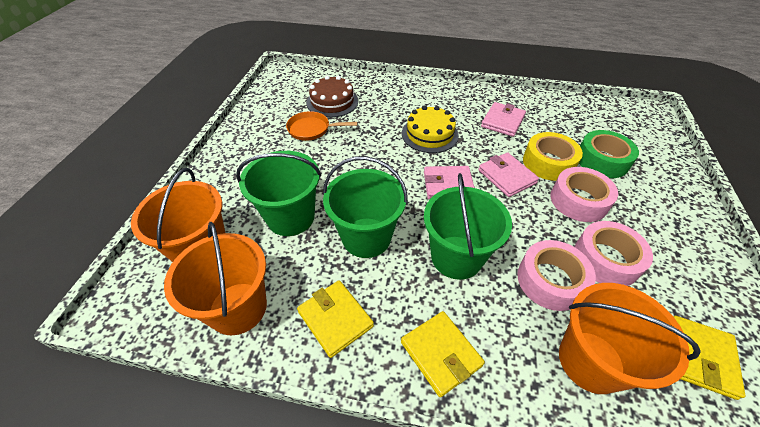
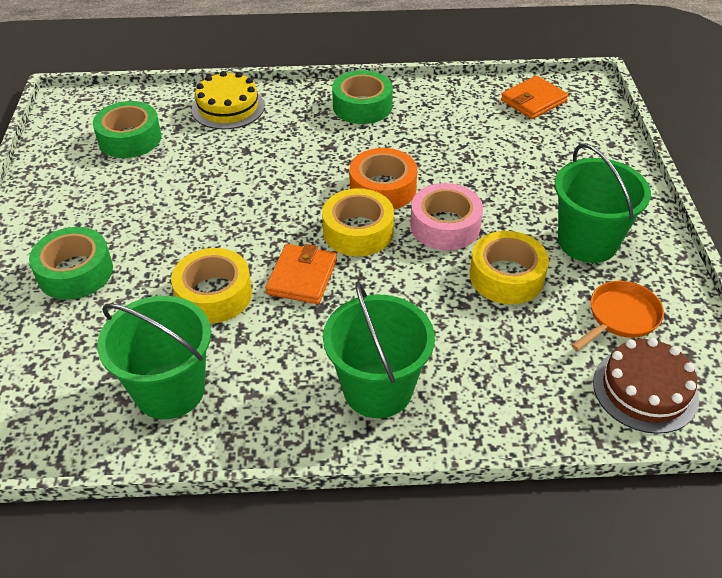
green tape: 1 -> 3
orange bucket: 3 -> 0
orange tape: 0 -> 1
orange wallet: 0 -> 2
pink tape: 3 -> 1
pink wallet: 3 -> 0
yellow tape: 1 -> 3
yellow wallet: 3 -> 0

